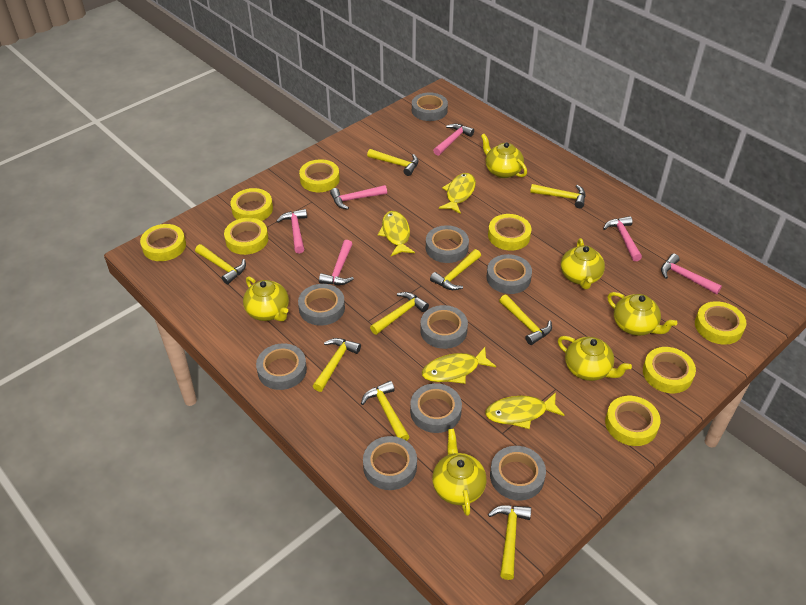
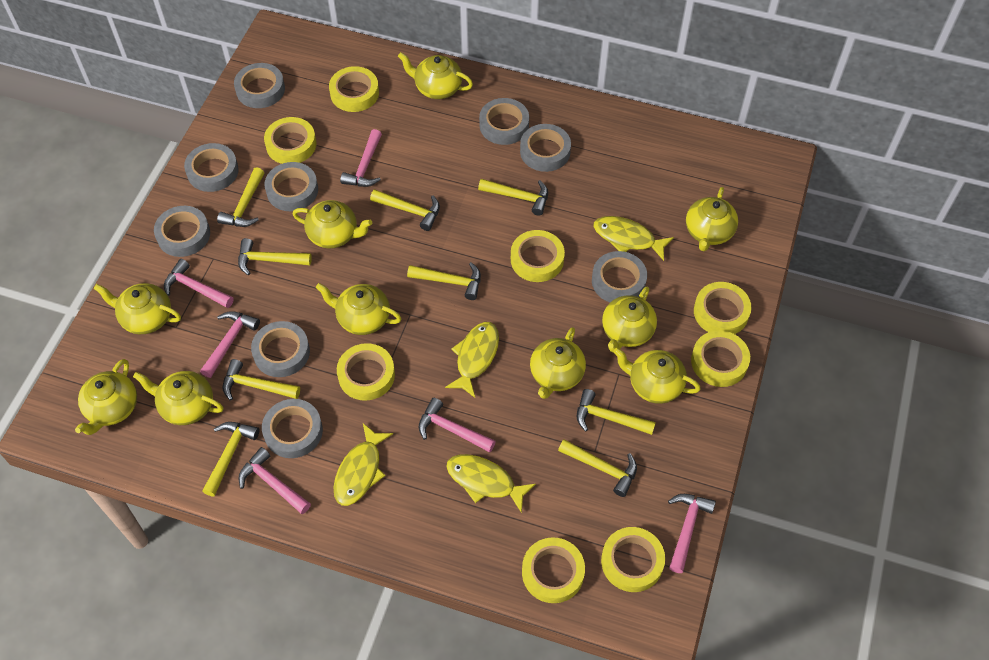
yellow teapot: 6 -> 10

